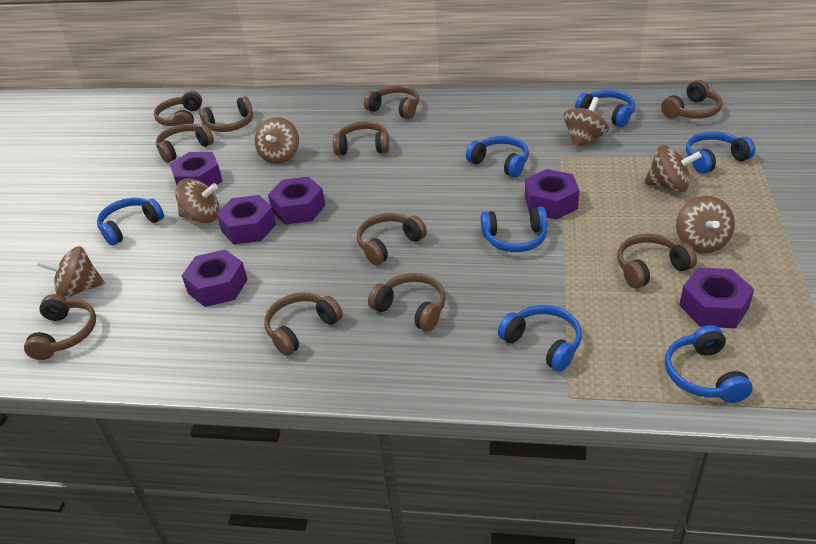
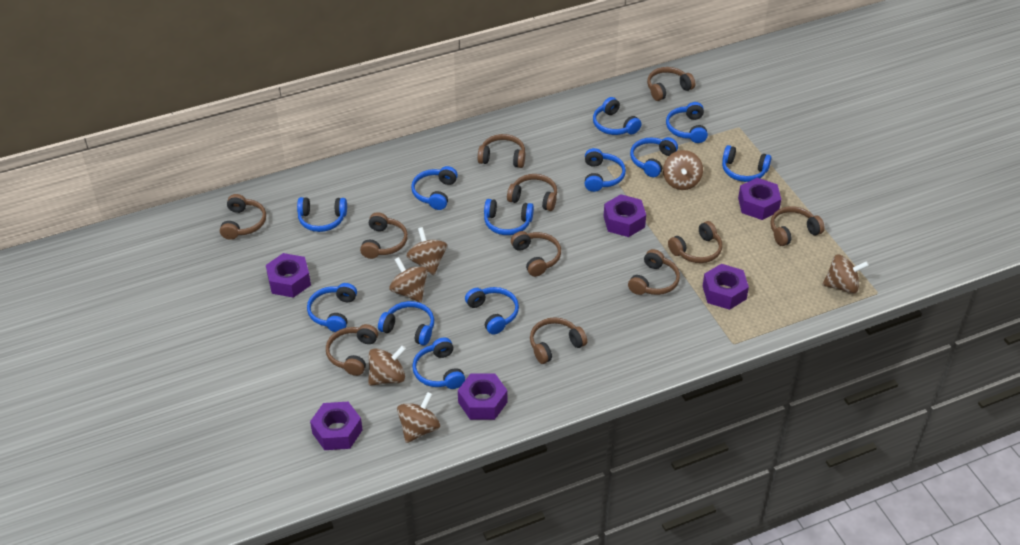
blue headphones: 7 -> 12

